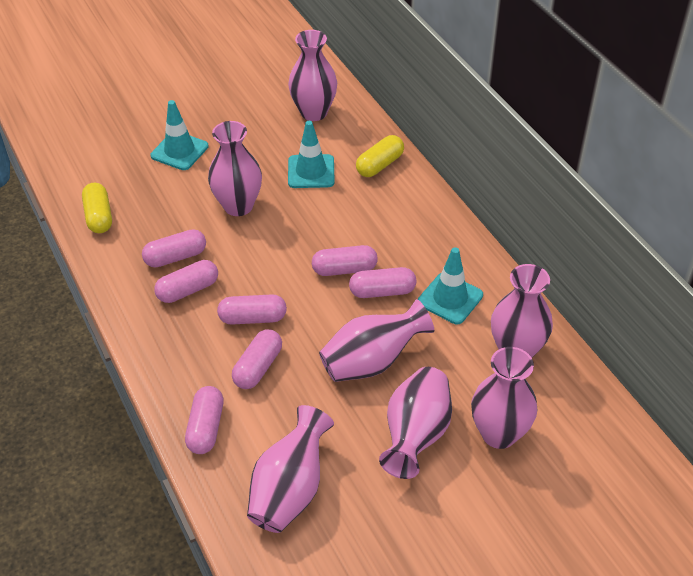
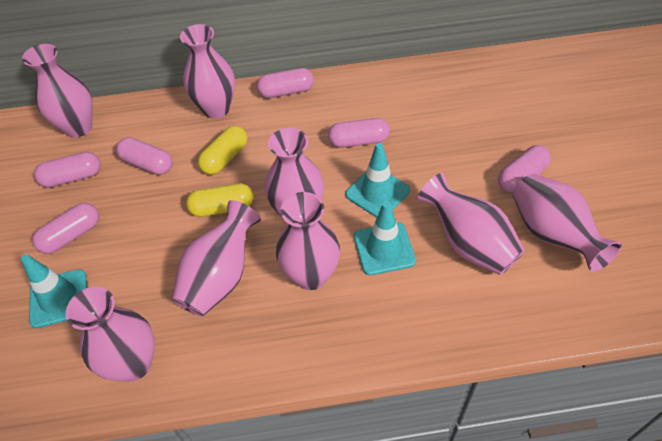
pink capsule: 7 -> 6
pink vase: 7 -> 8

